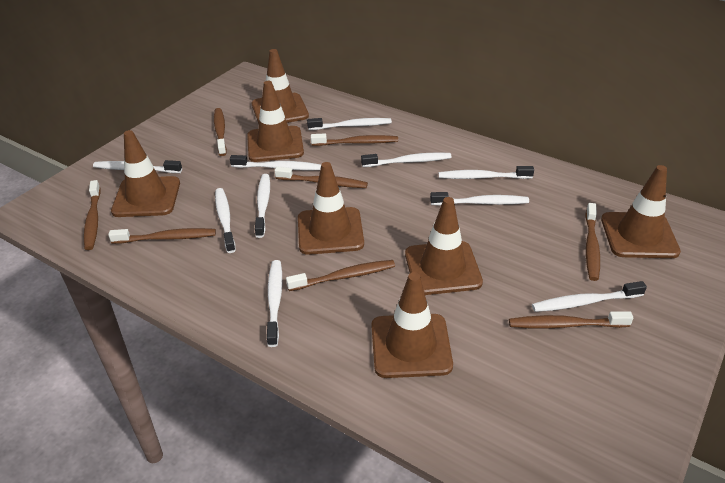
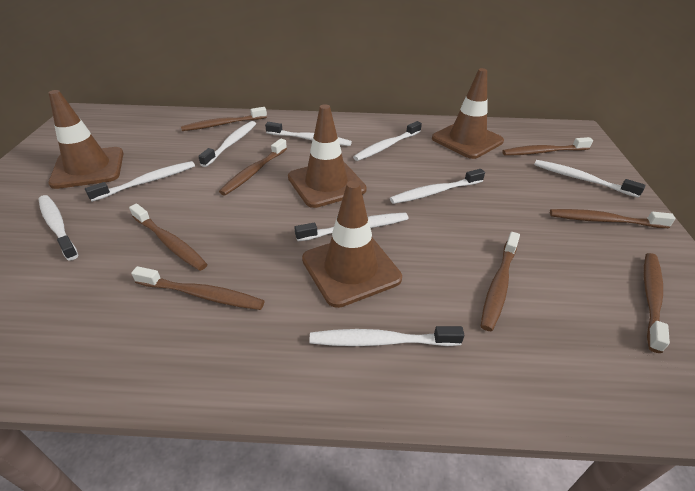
brown traffic cone: 7 -> 4
white toothbrush: 10 -> 9

